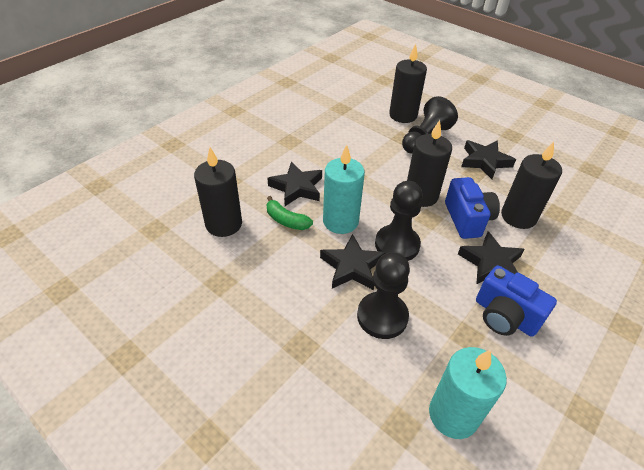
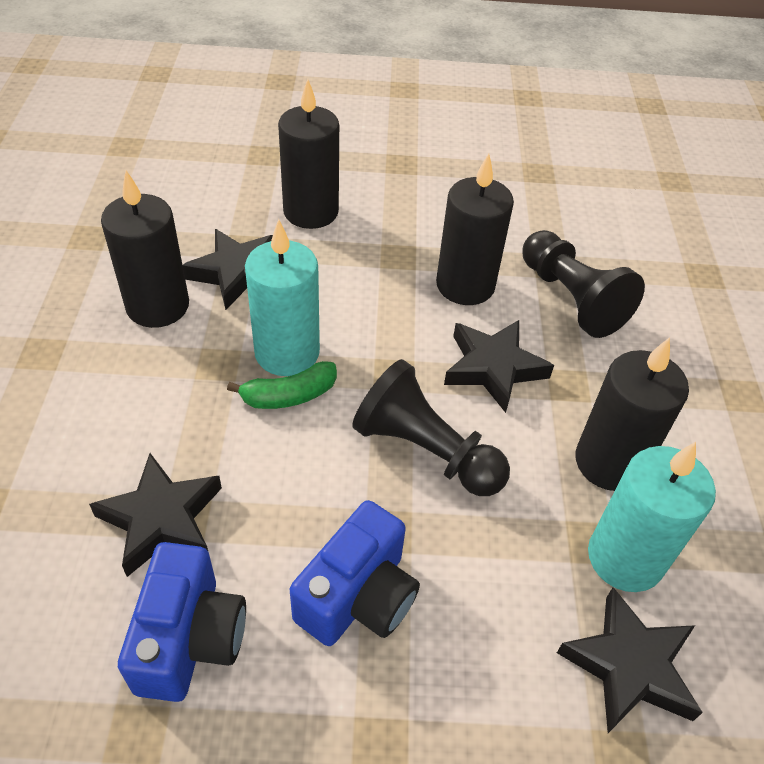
black pawn: 3 -> 2

